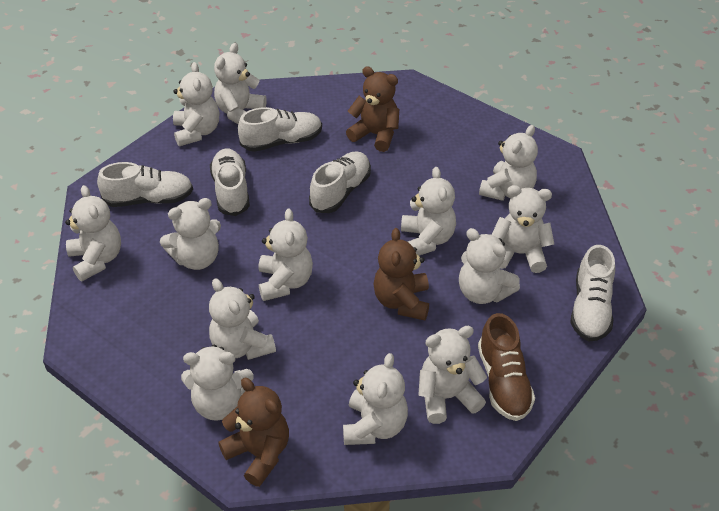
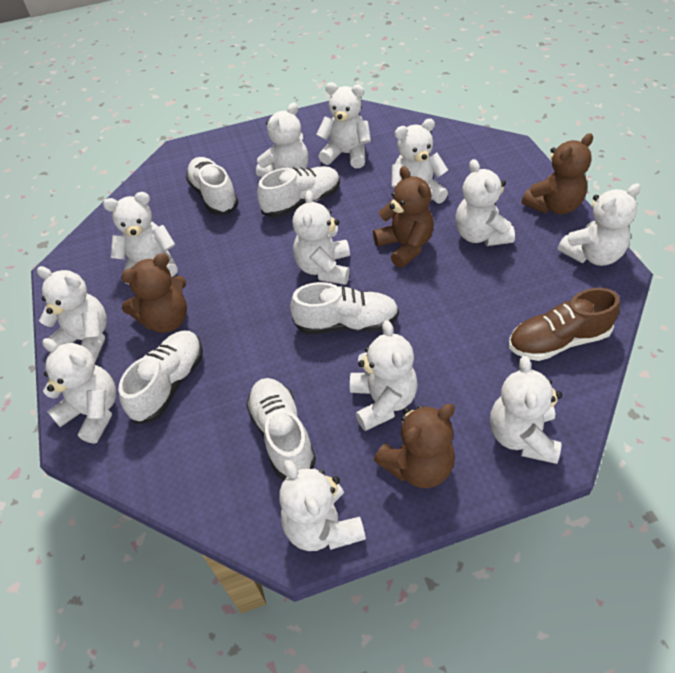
brown teddy bear: 3 -> 4
white teddy bear: 13 -> 12

